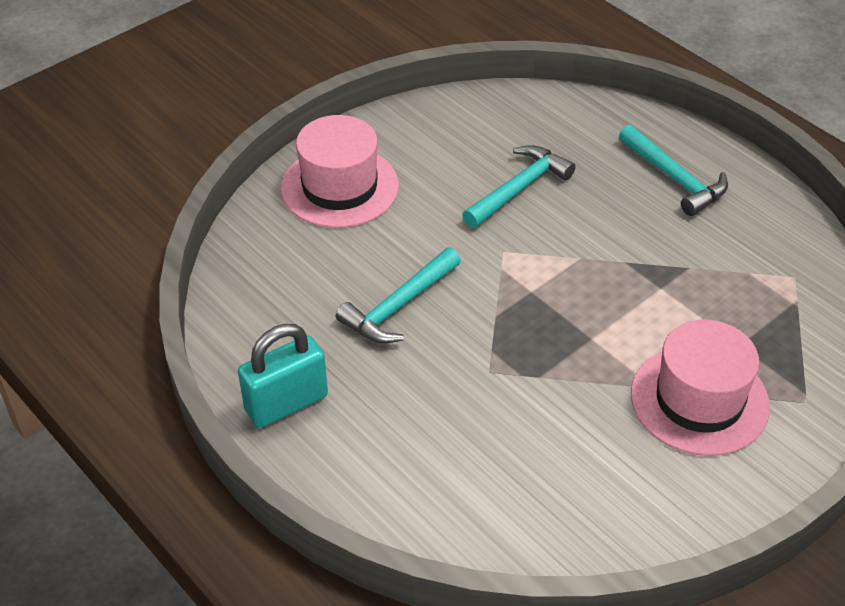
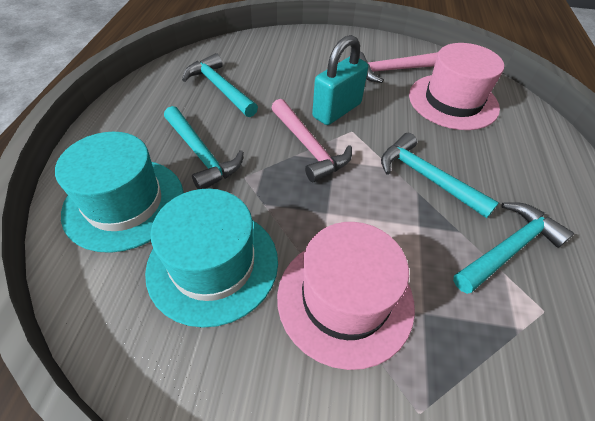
pink hammer: 0 -> 2
turquoise hammer: 3 -> 4
turquoise hat: 0 -> 2

